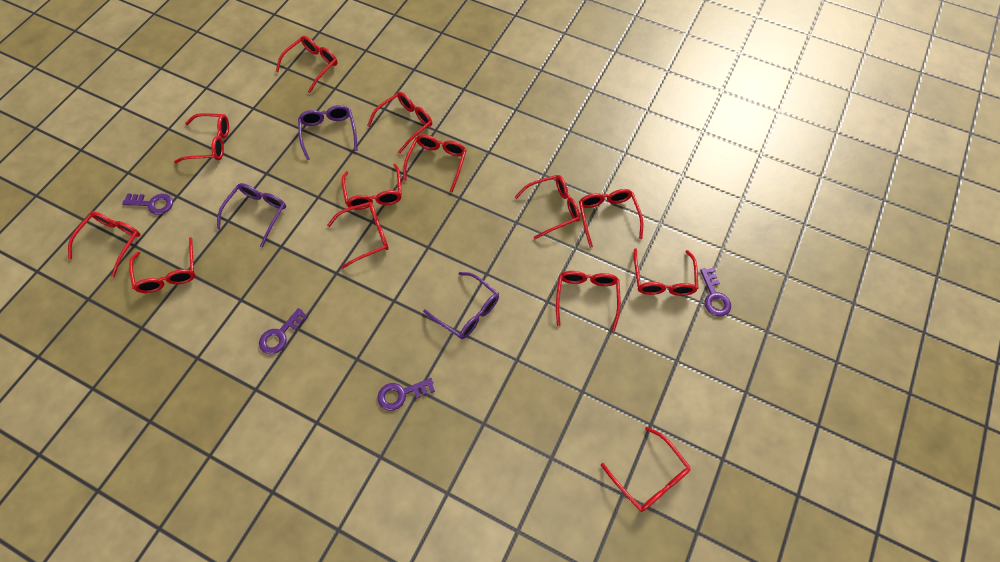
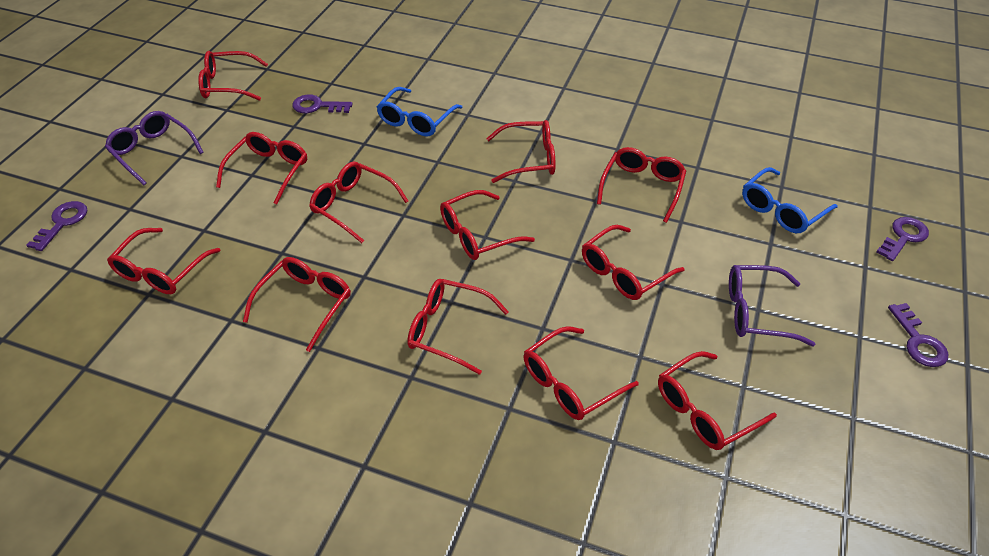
blue glasses: 0 -> 2
purple glasses: 3 -> 2
red glasses: 13 -> 12

